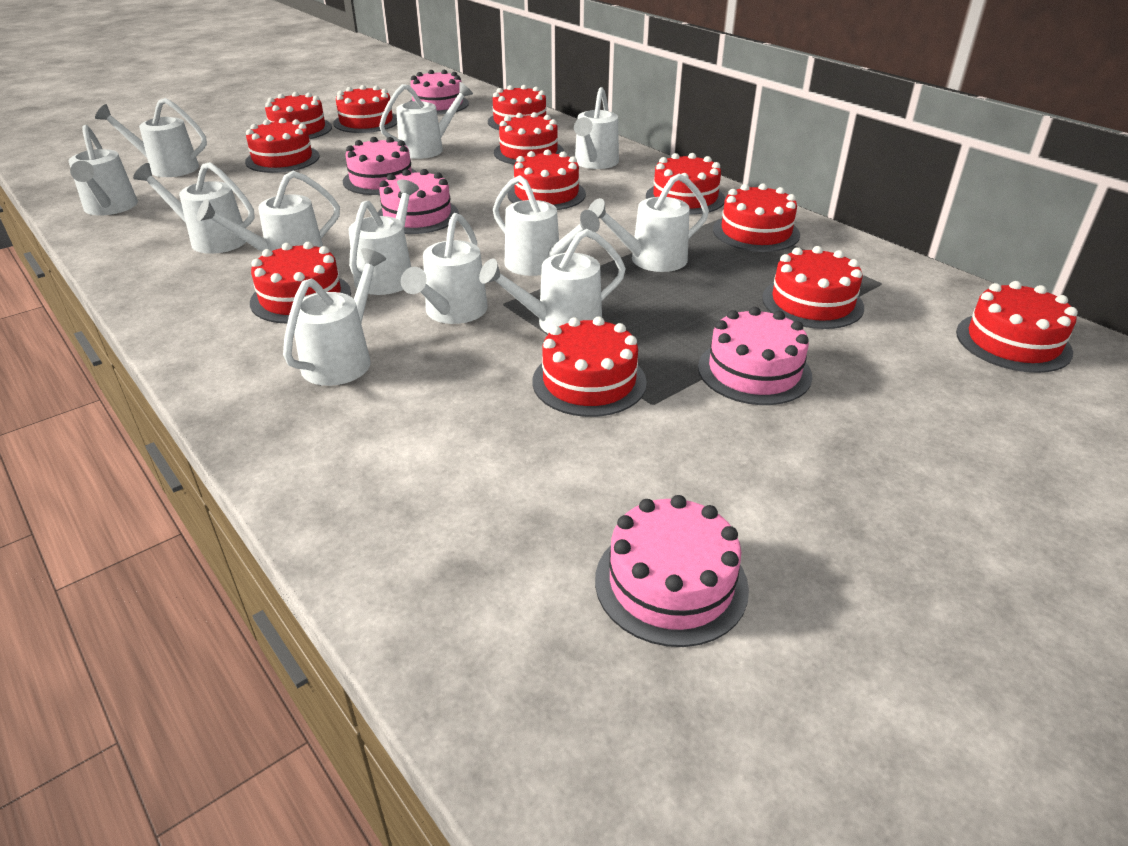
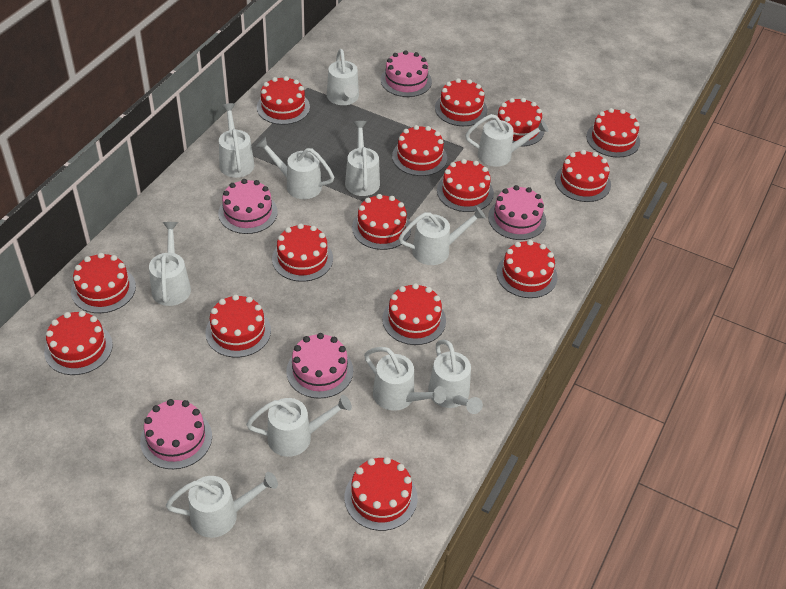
red cake: 12 -> 15
white watering can: 12 -> 11

